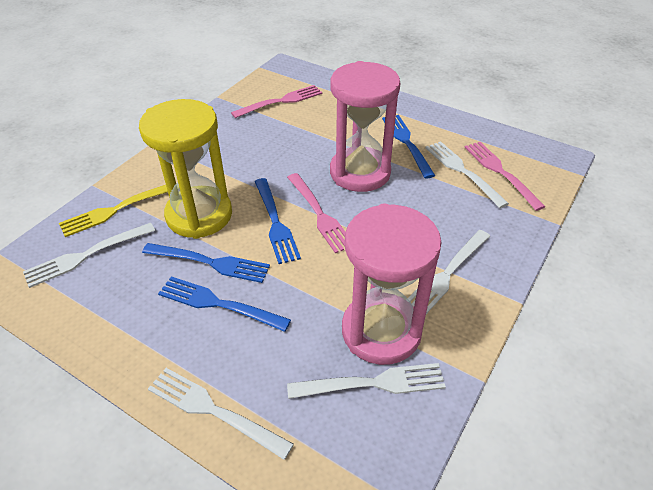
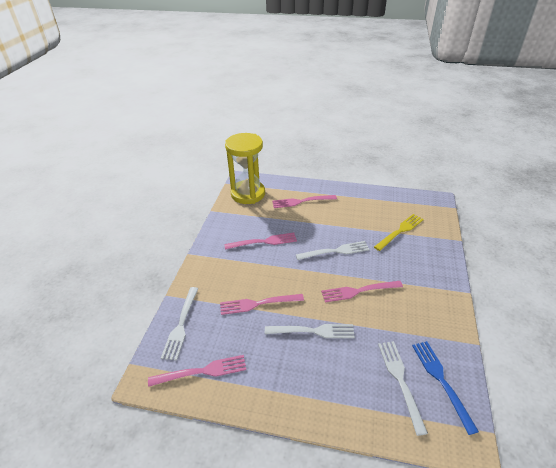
blue fork: 4 -> 1
pink fork: 3 -> 5
pink hourglass: 2 -> 0
white fork: 5 -> 4

